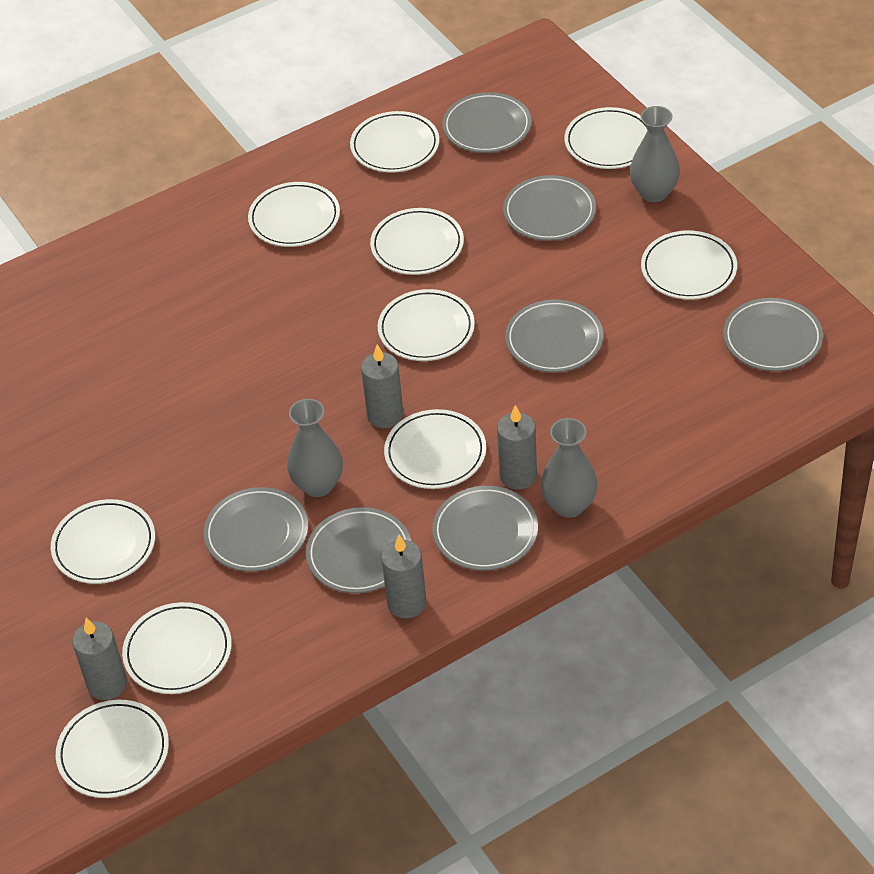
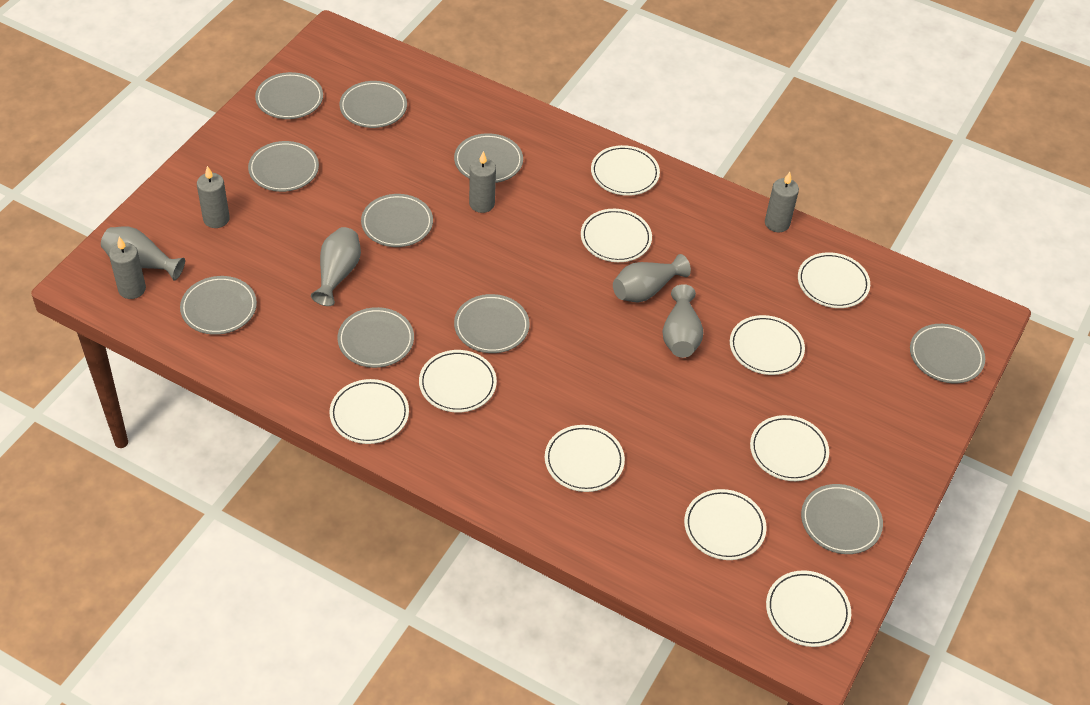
grey plate: 7 -> 10
grey vase: 3 -> 4

